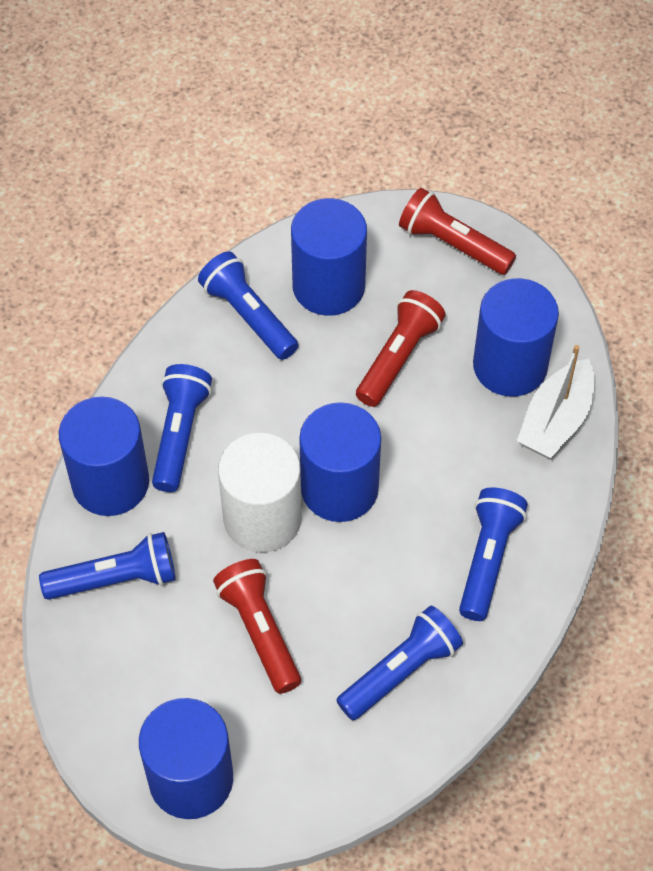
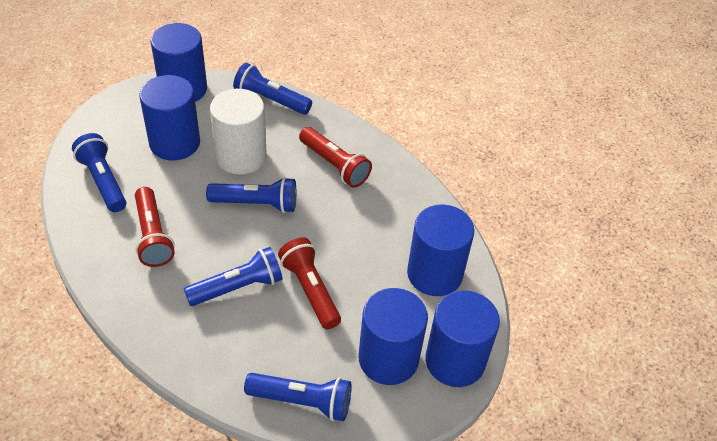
white boat: 1 -> 0

